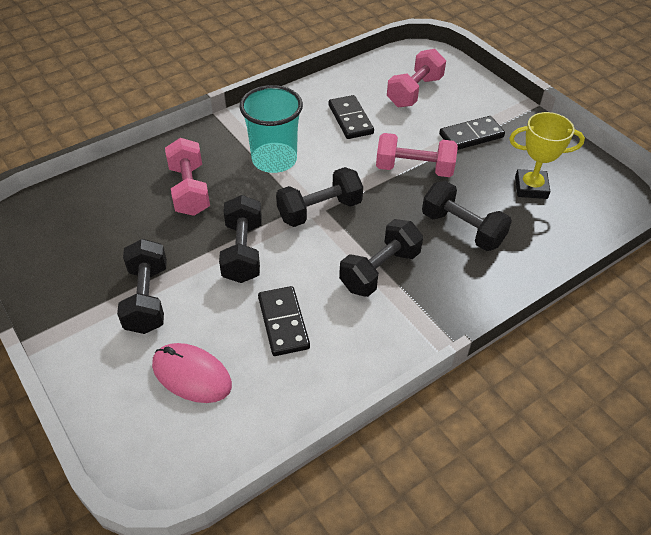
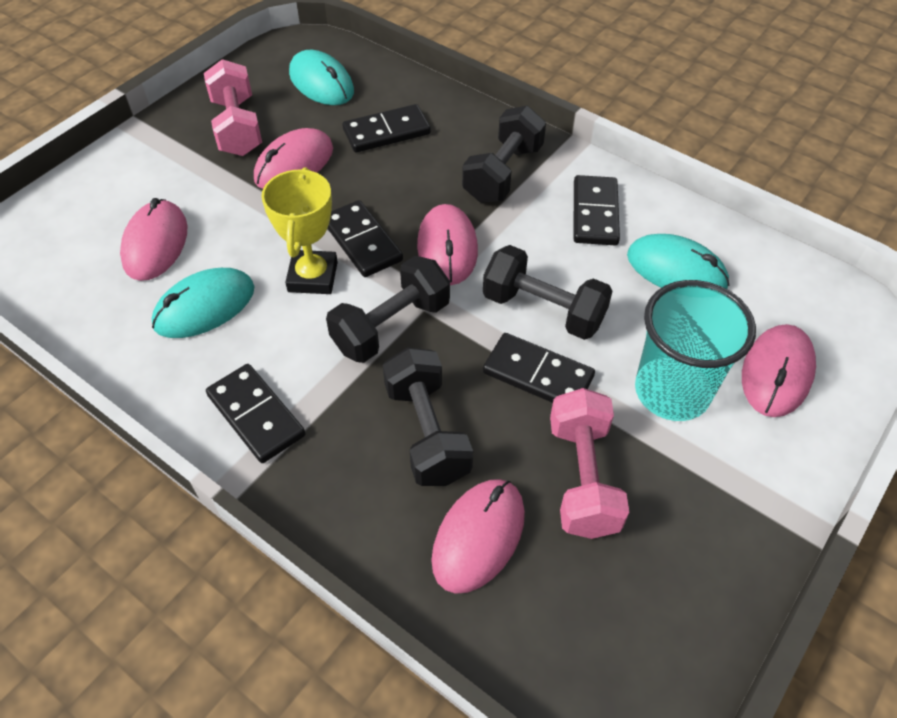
black domino: 3 -> 5
black dumbbell: 5 -> 4
pink dumbbell: 3 -> 2
pink mouse: 1 -> 5
turquoise mouse: 0 -> 3

